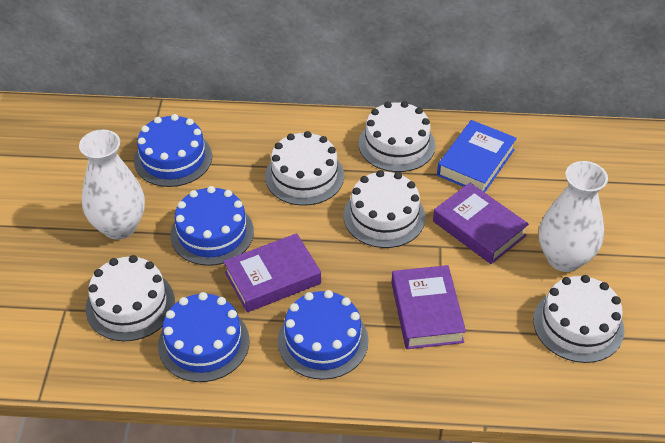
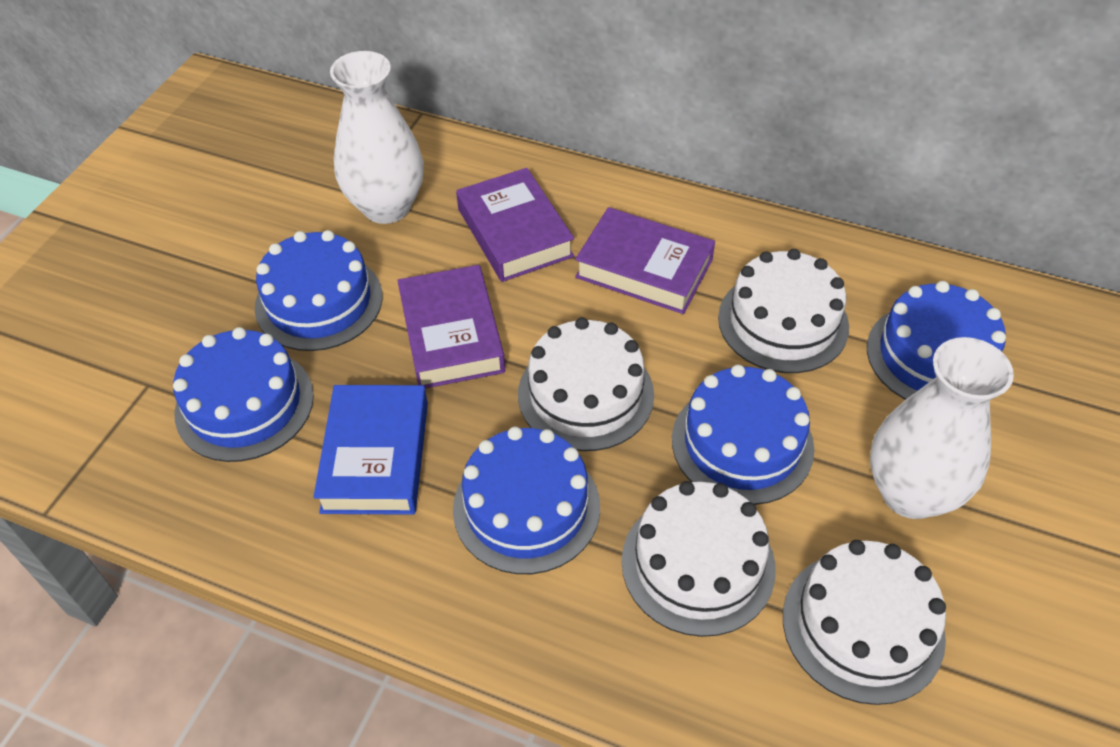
blue cake: 4 -> 5
white cake: 5 -> 4

